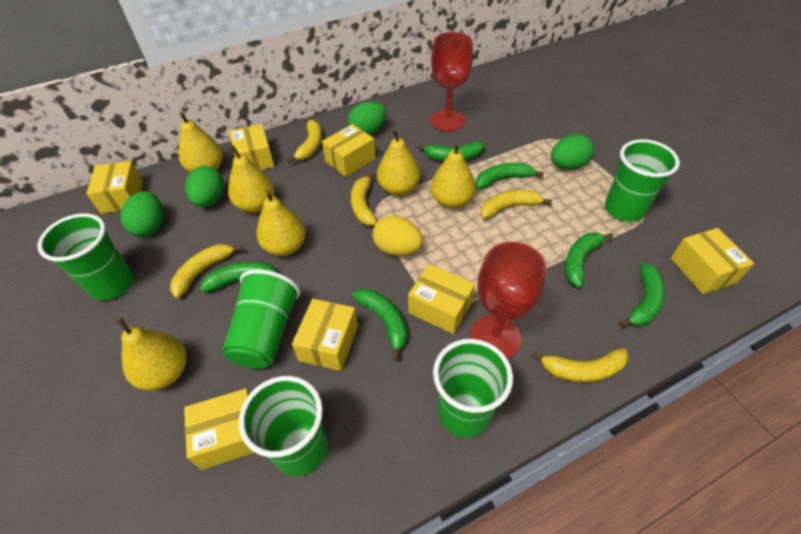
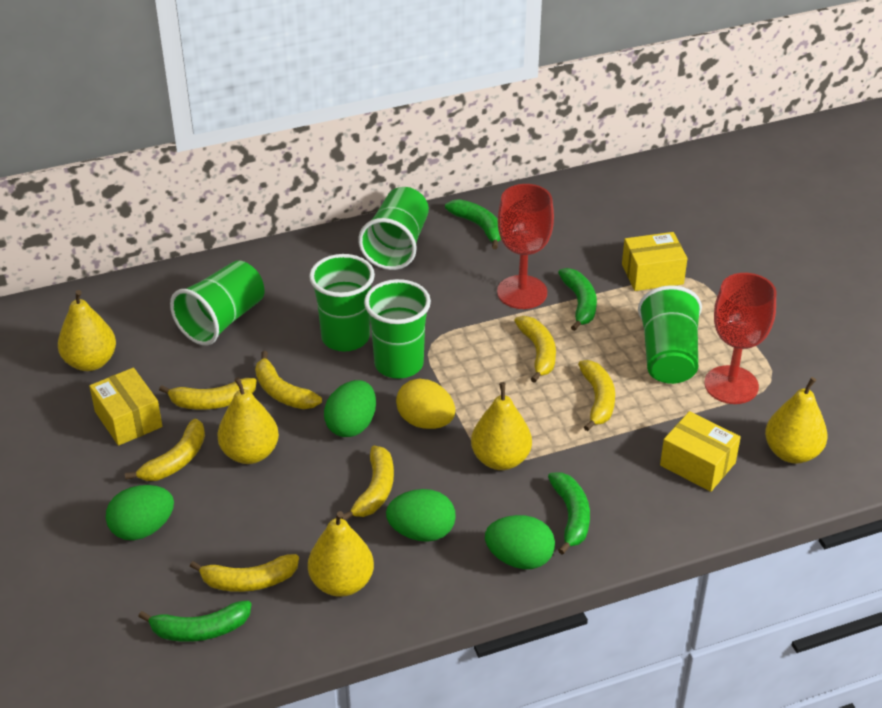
green banana: 6 -> 4
yellow banana: 5 -> 7
yellow box: 7 -> 3
yellow pear: 6 -> 5

